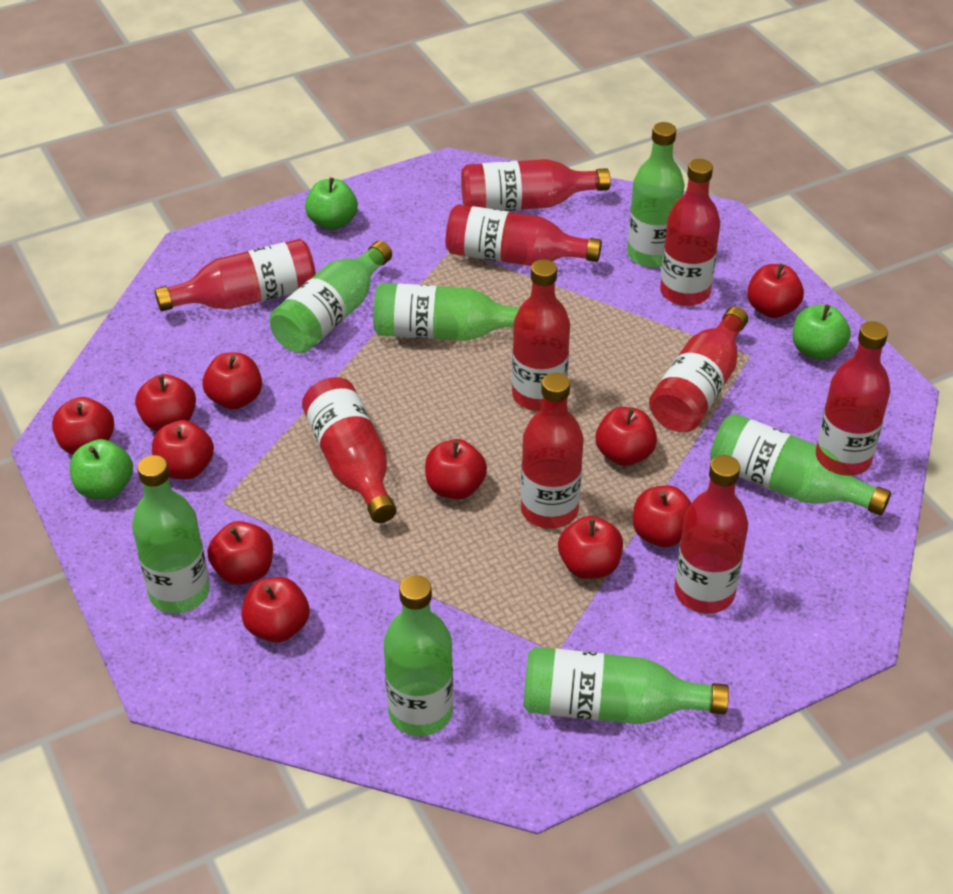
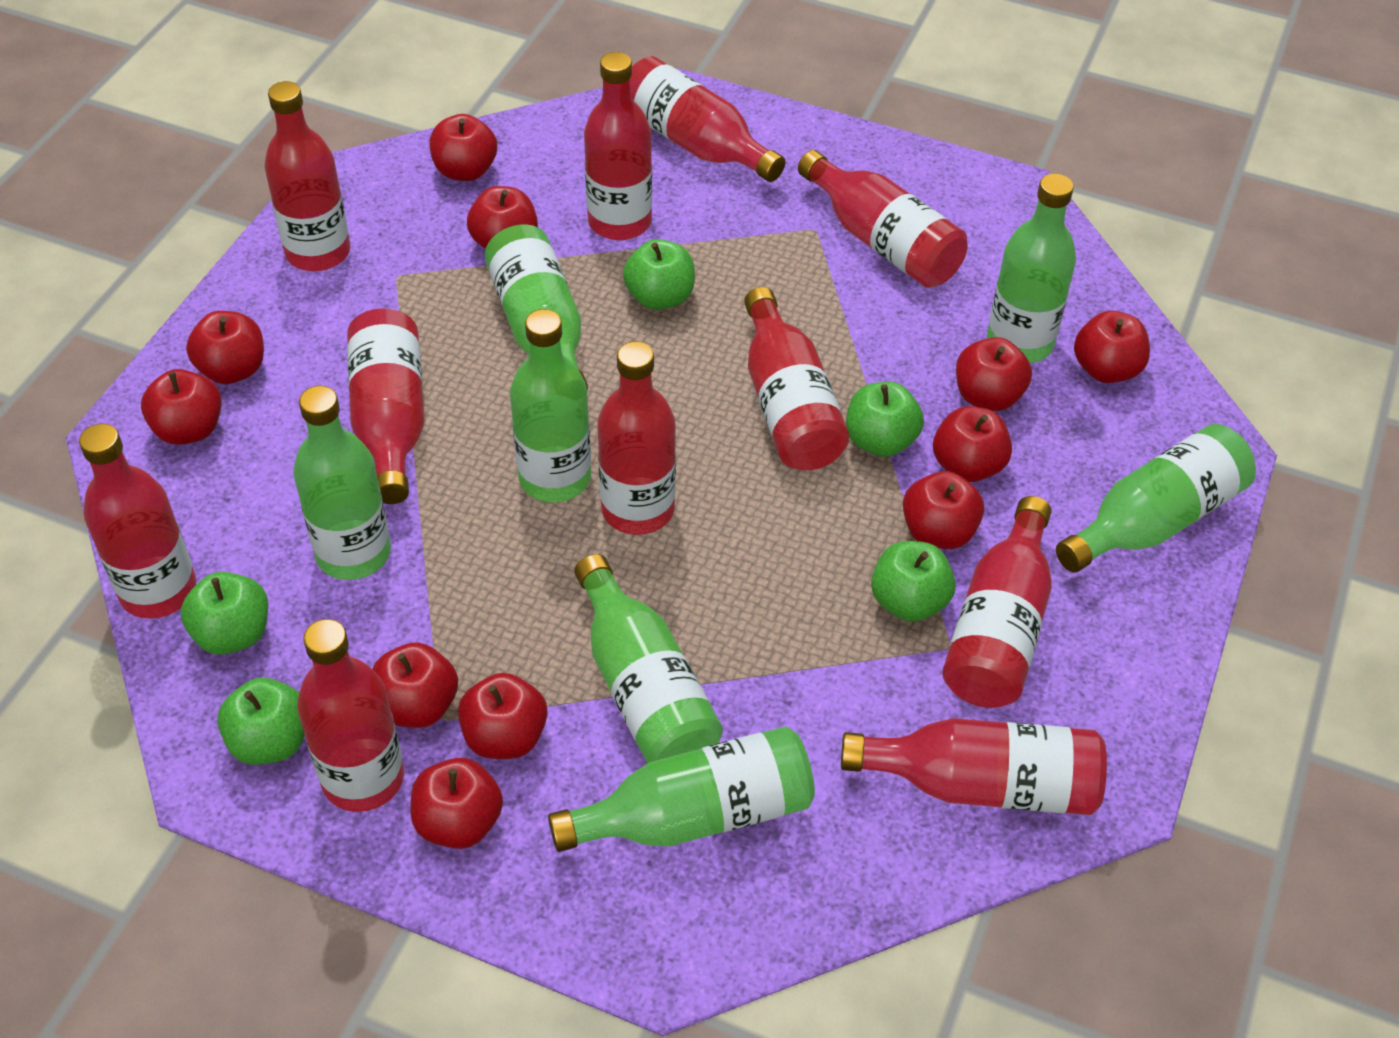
green apple: 3 -> 5
red bottle: 10 -> 11

